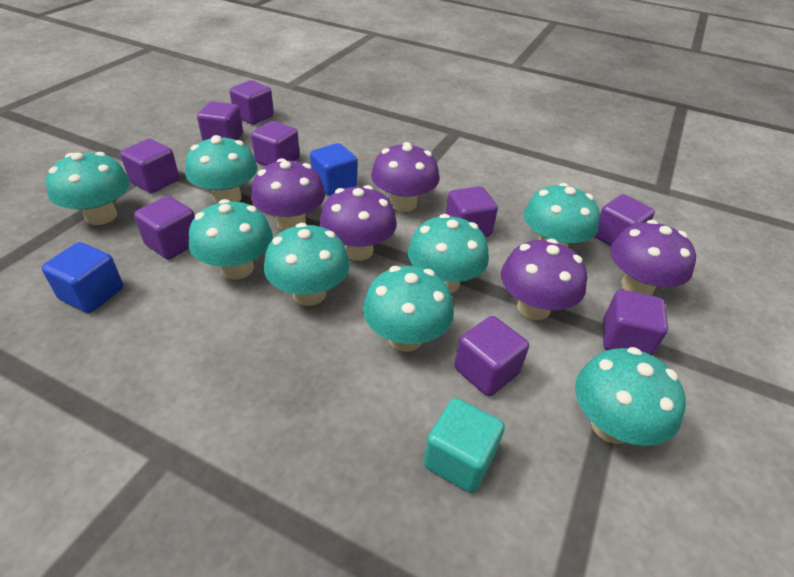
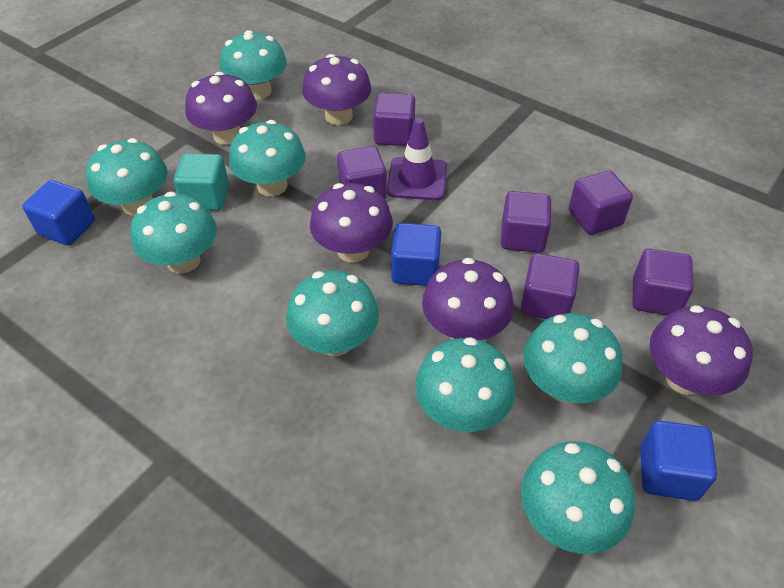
blue cube: 2 -> 3
purple cube: 9 -> 6
purple traffic cone: 0 -> 1

